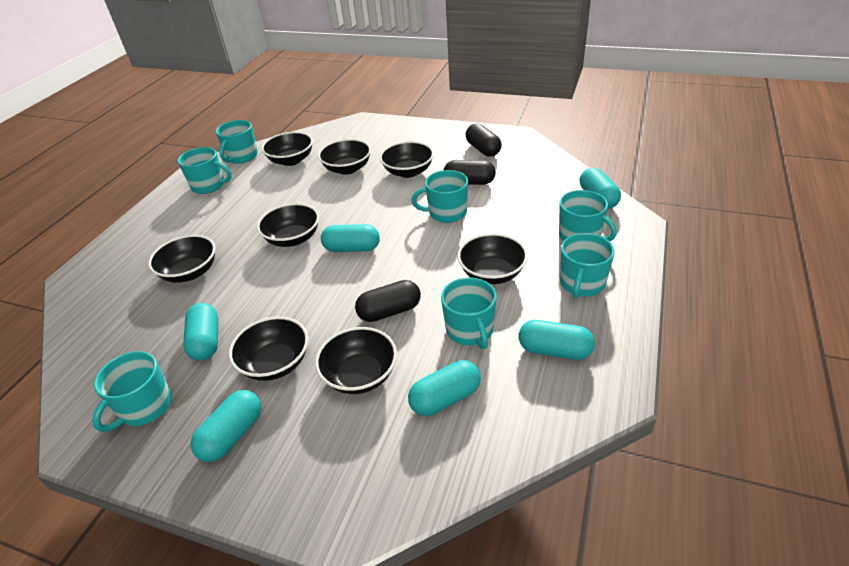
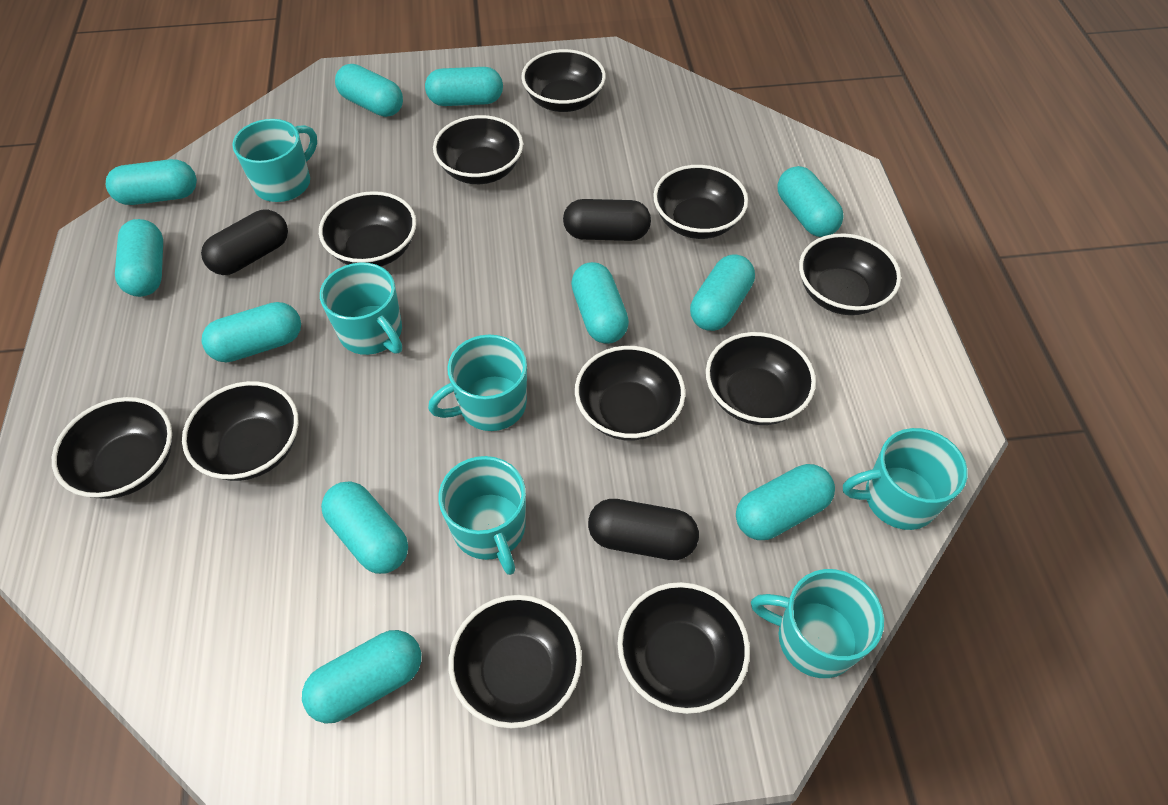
black bowl: 8 -> 11
turquoise capsule: 6 -> 11
turquoise mug: 7 -> 6

